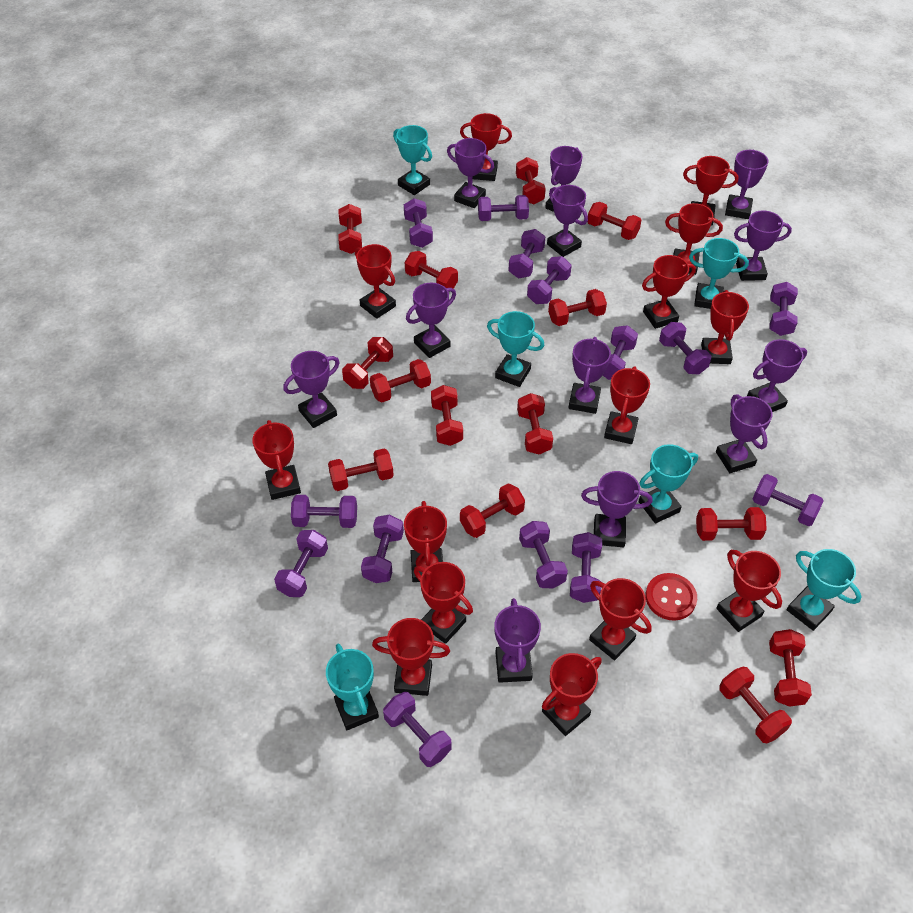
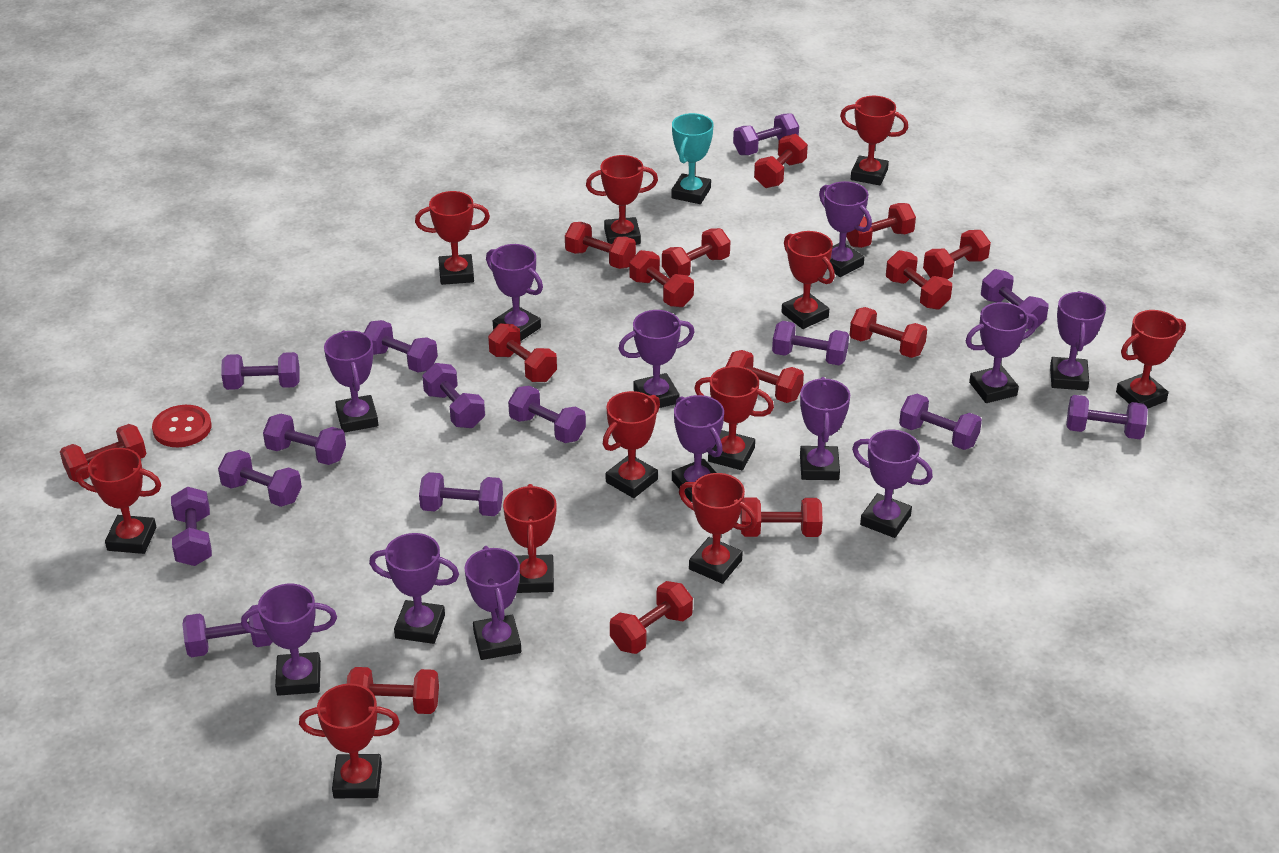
red trophy: 14 -> 11
turquoise trophy: 6 -> 1

